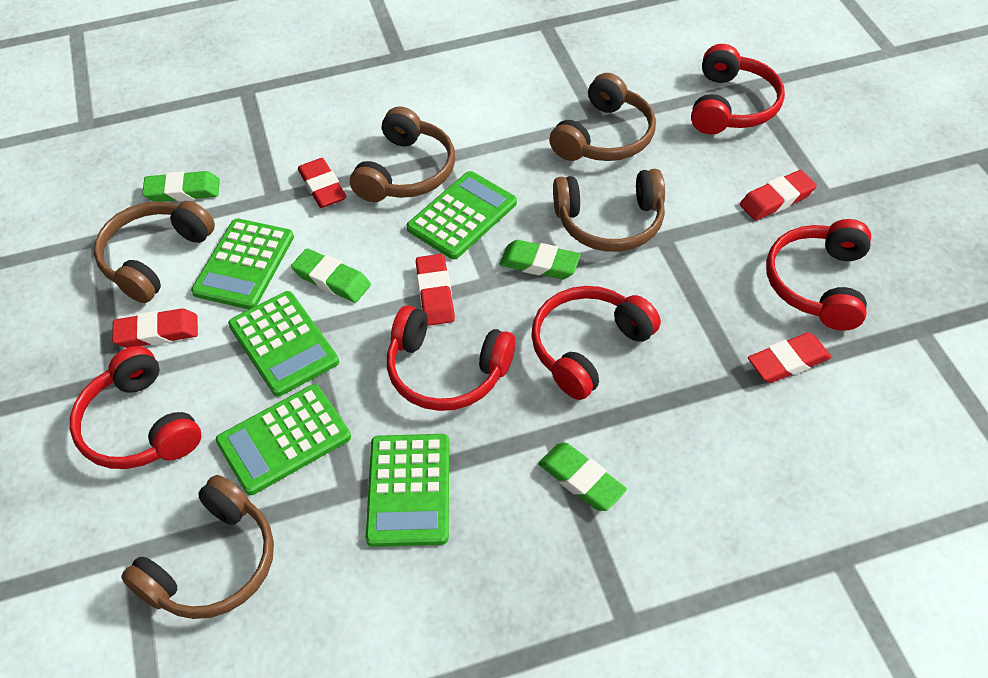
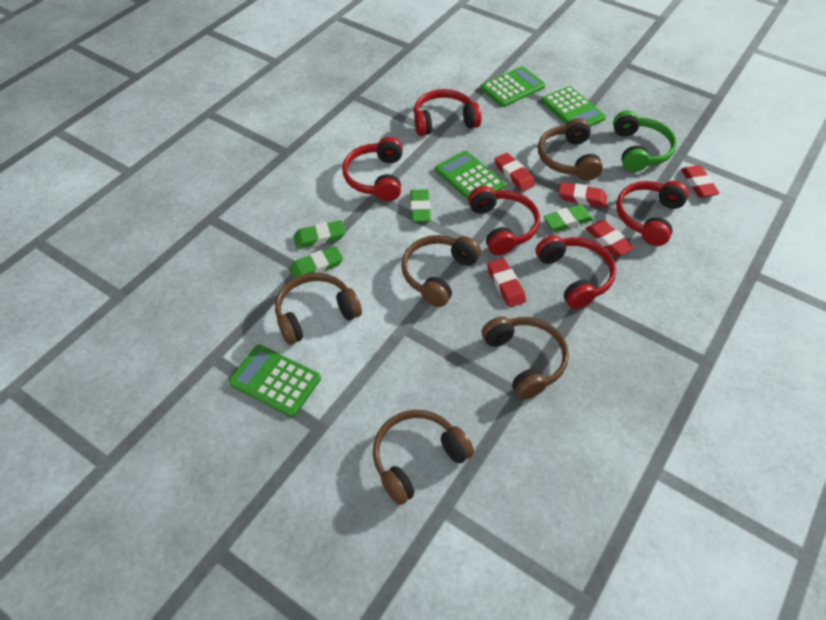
green calculator: 5 -> 4
green headphones: 0 -> 1

